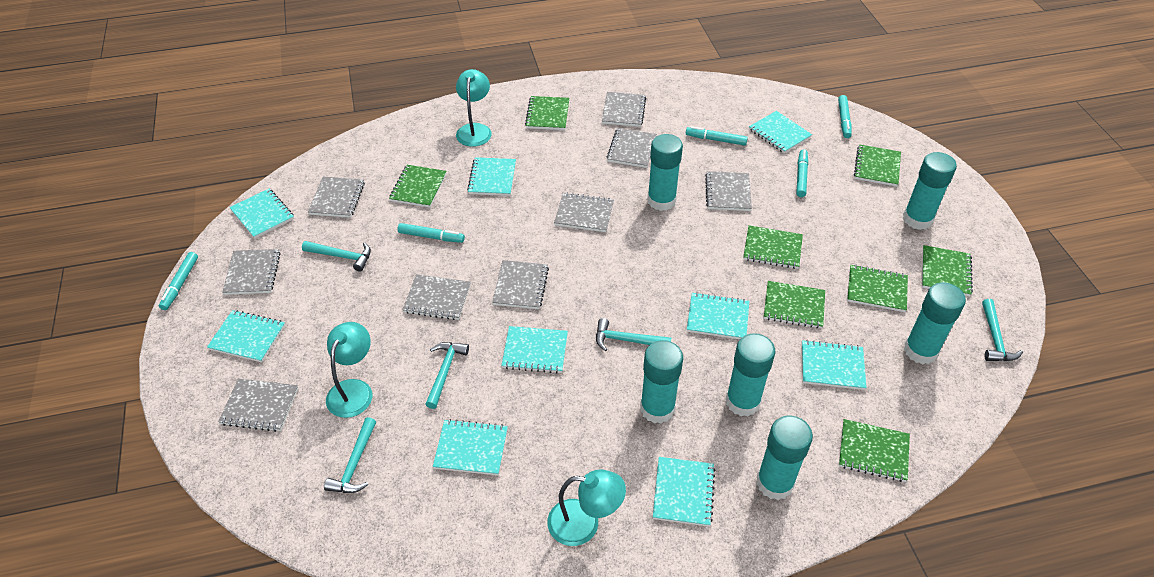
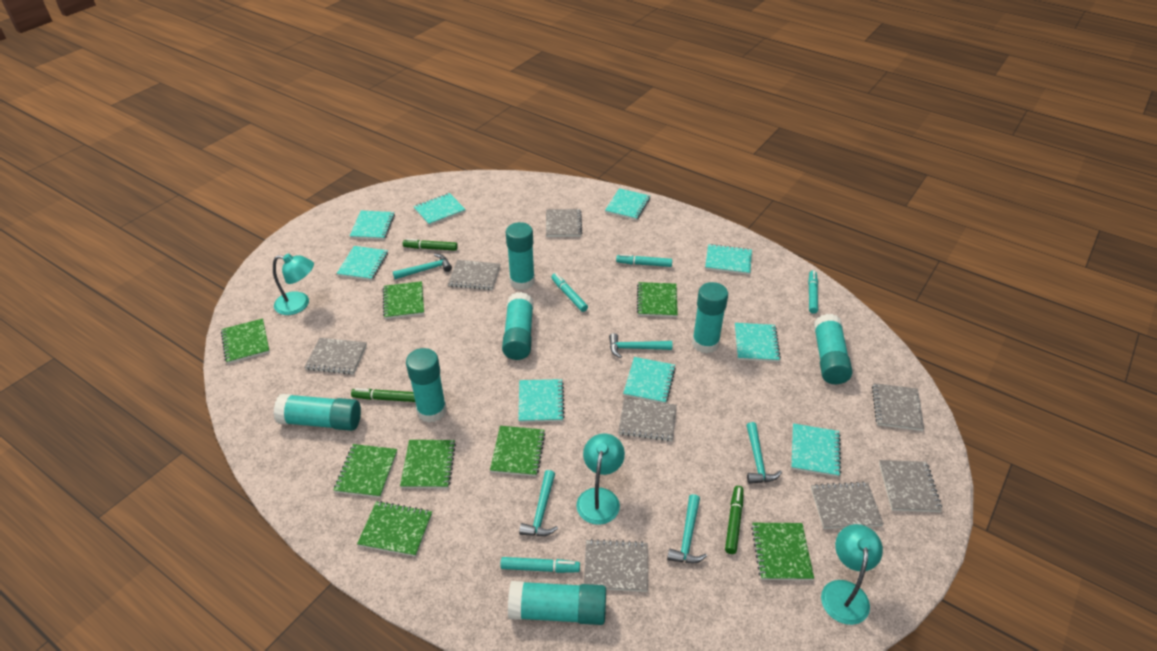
green marker: 0 -> 3
grey notebook: 9 -> 8
turquoise glue stick: 6 -> 7
turquoise marker: 5 -> 4

